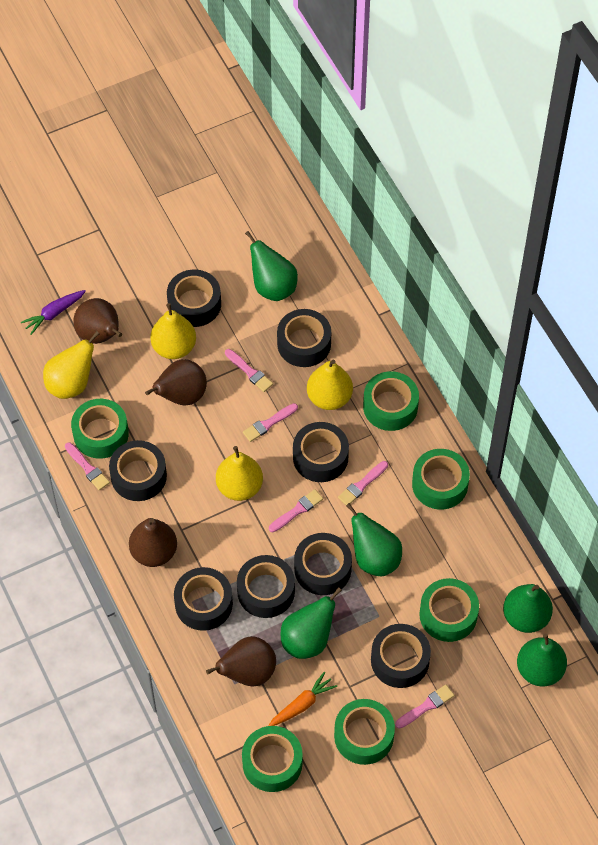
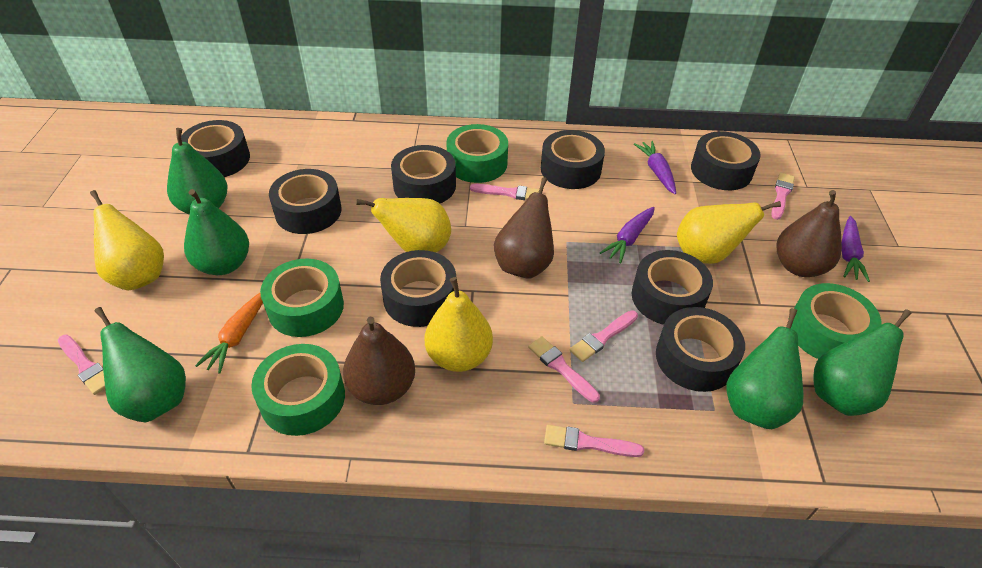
brown pear: 4 -> 3
green tape: 6 -> 4
purple carrot: 1 -> 3

